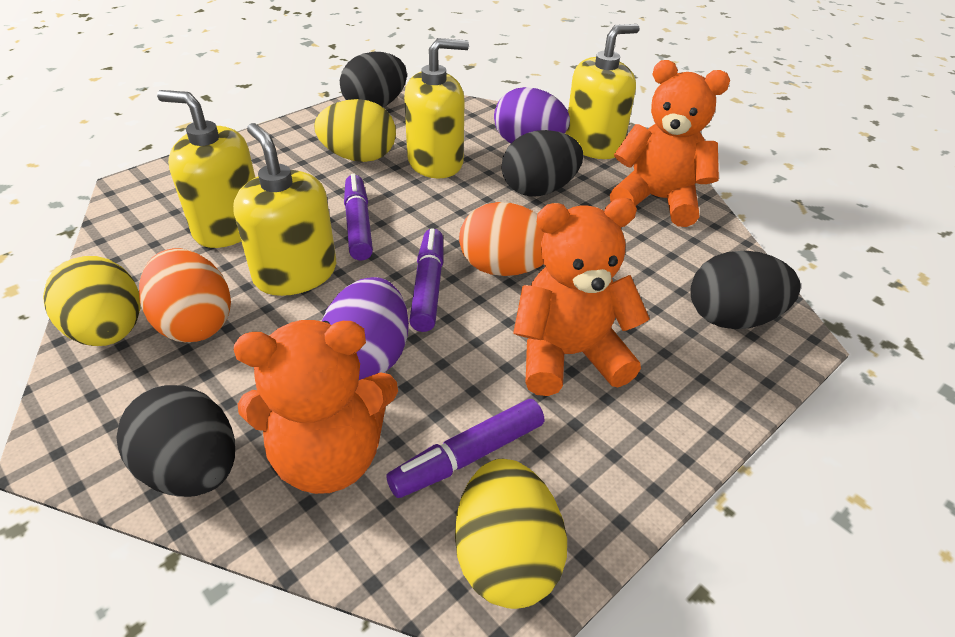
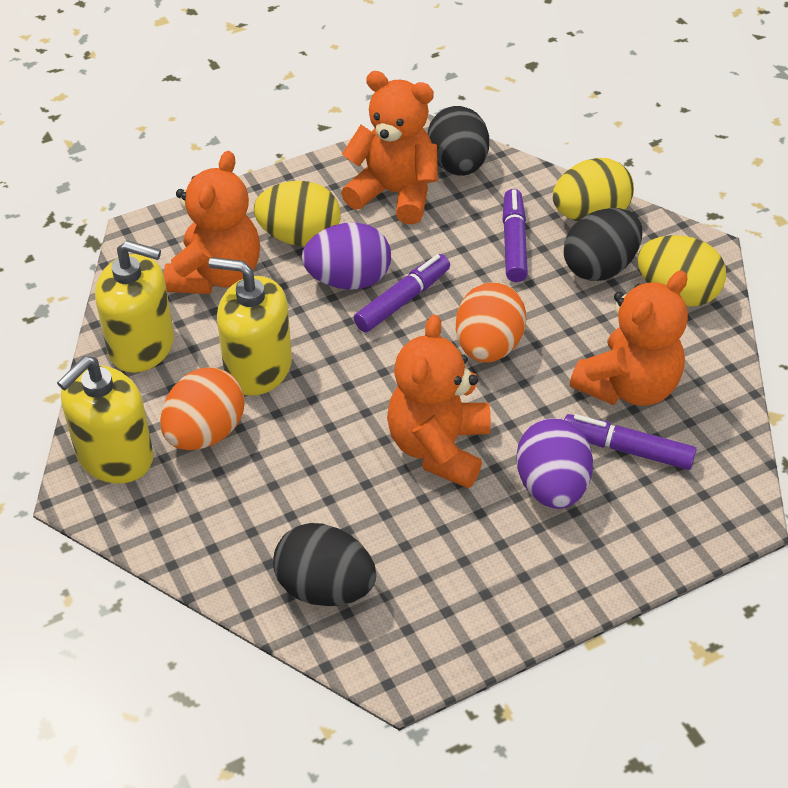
black egg: 4 -> 3
orange teddy bear: 3 -> 4
yellow soap dispenser: 4 -> 3

